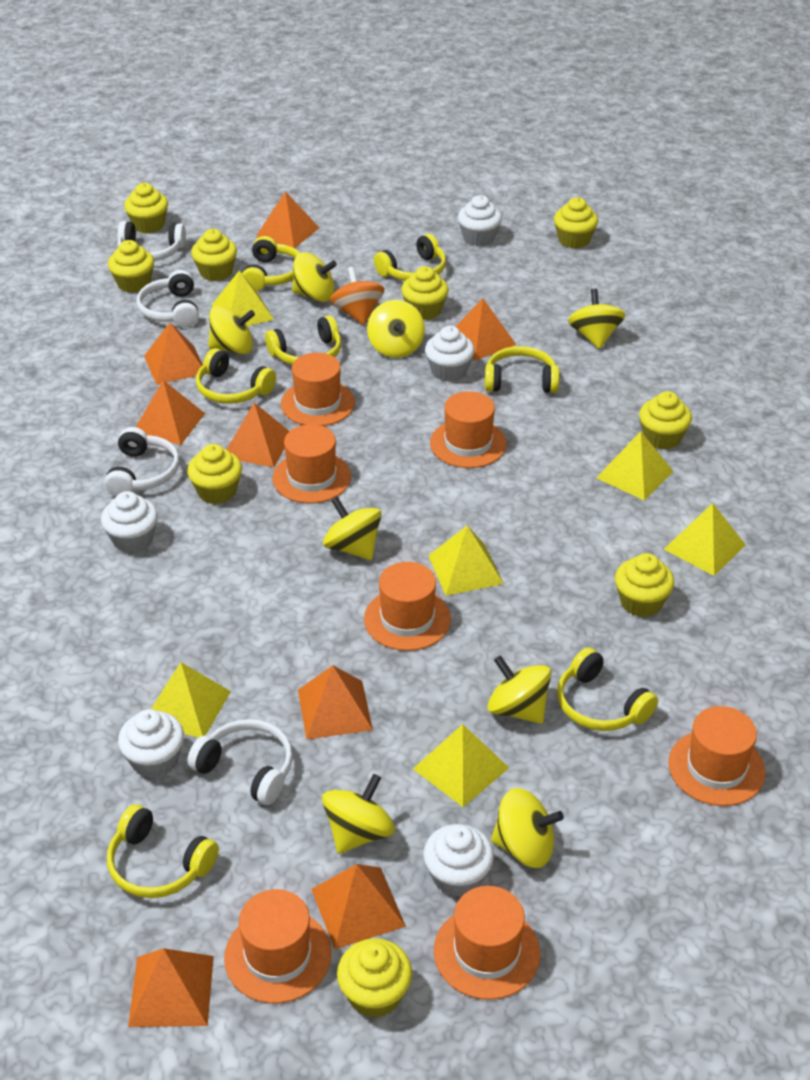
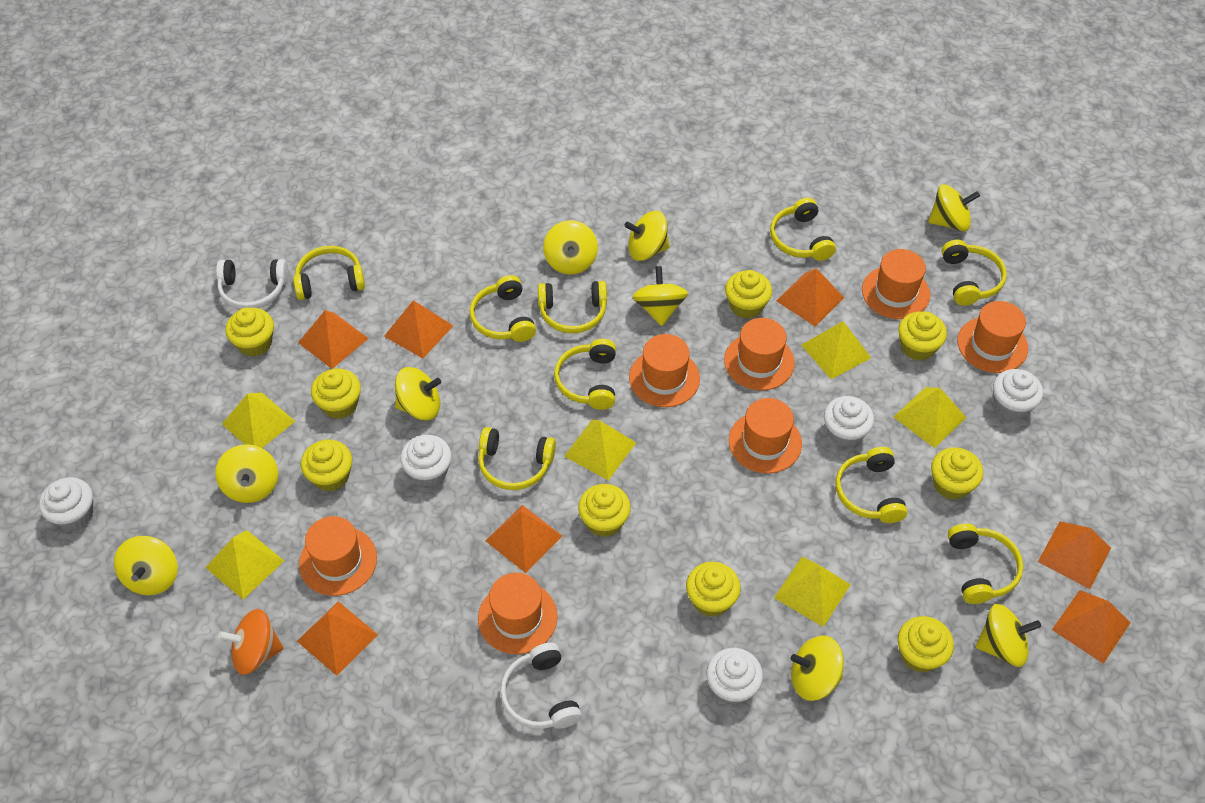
orange pyramid: 8 -> 7
white headphones: 4 -> 2
yellow headphones: 7 -> 9
yellow spinning top: 8 -> 9

